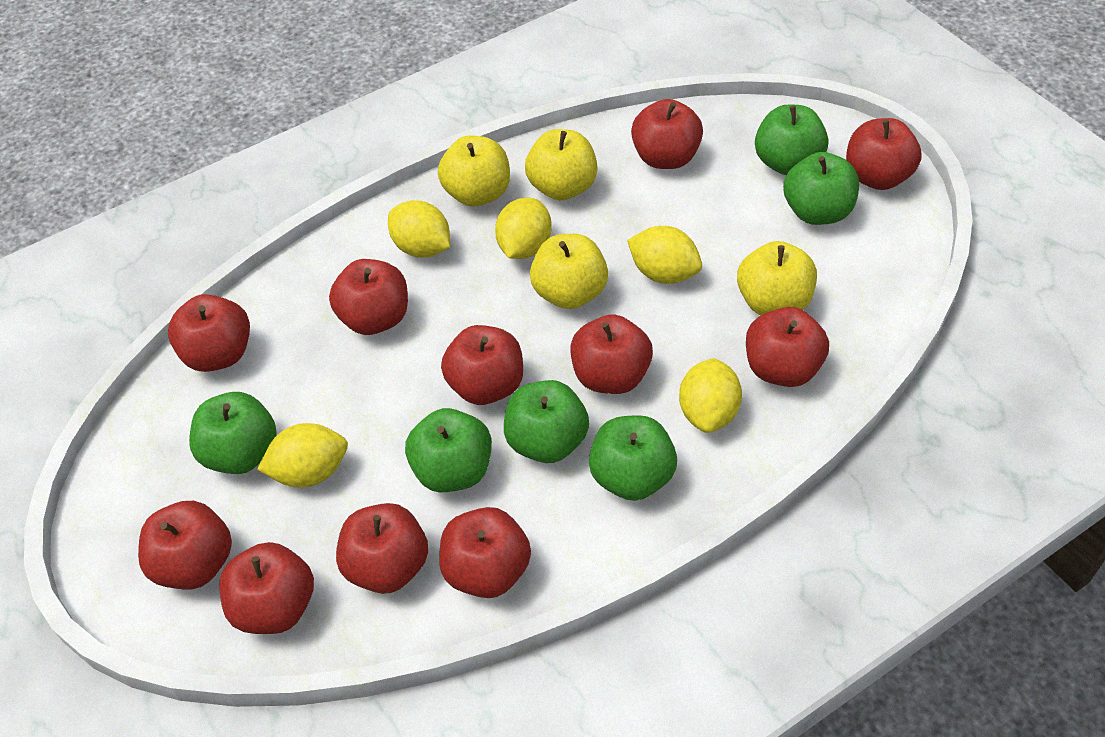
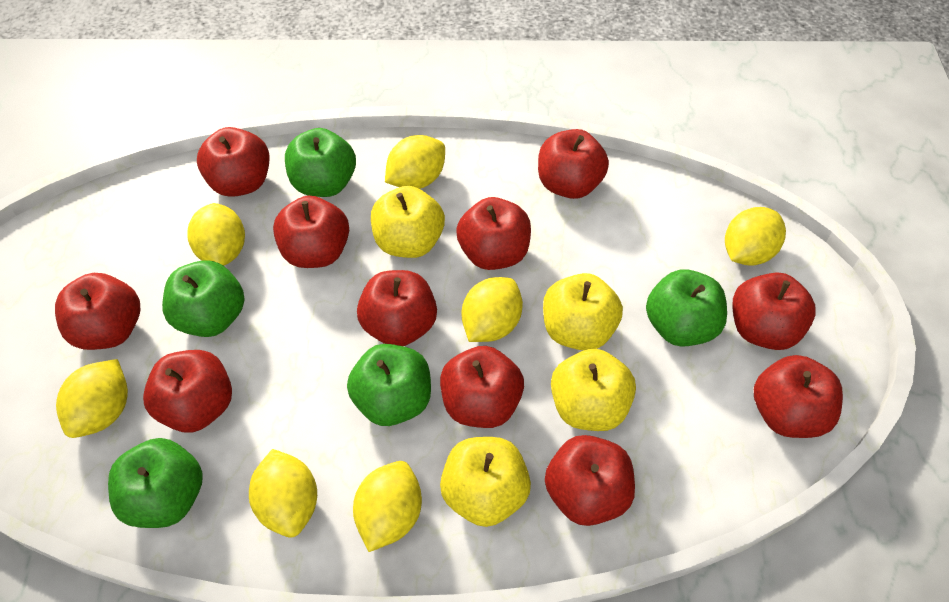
green apple: 6 -> 5
yellow lemon: 5 -> 7

